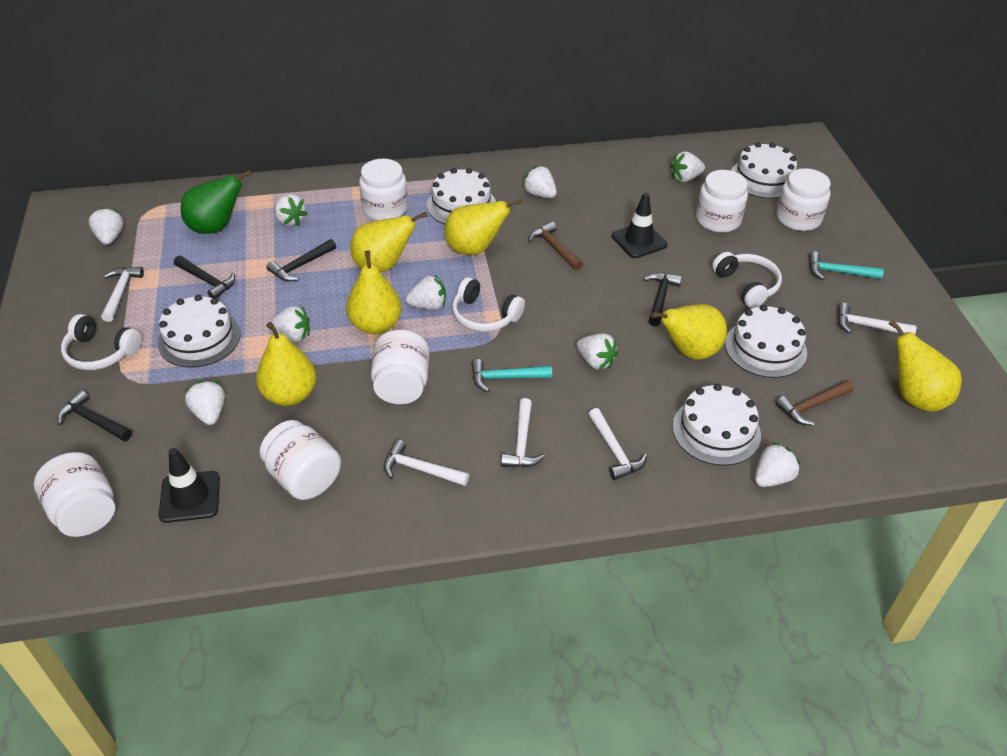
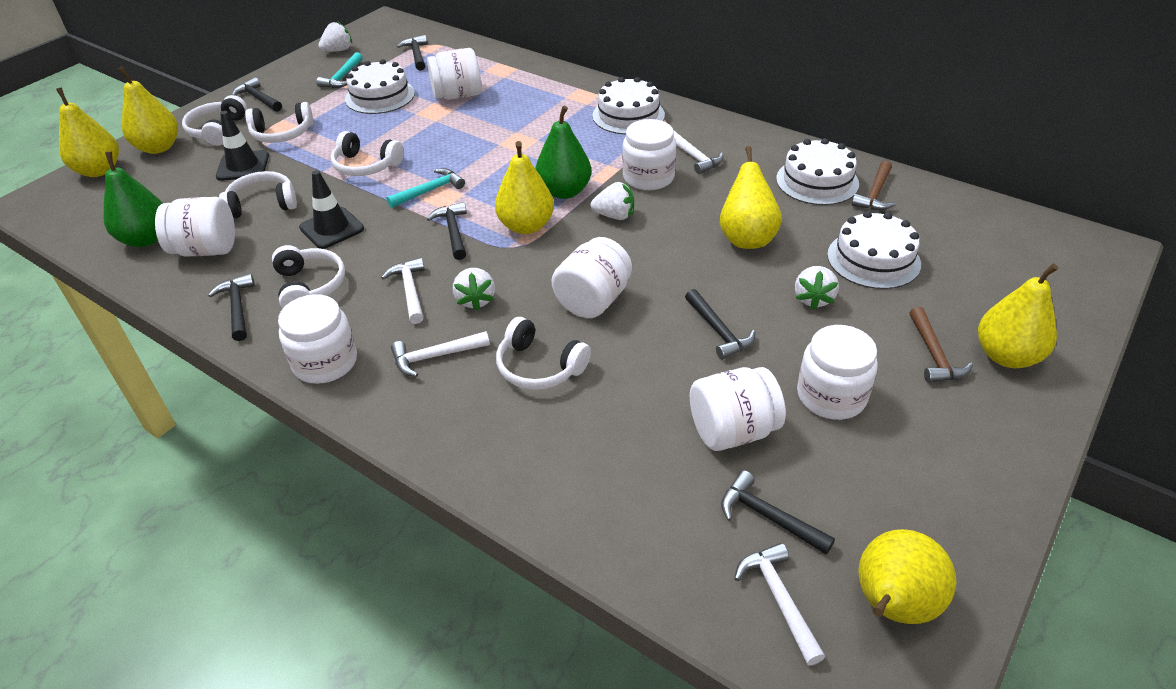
black hammer: 4 -> 6
green pear: 1 -> 2
white cake: 5 -> 4
white hammer: 5 -> 4
white headphones: 3 -> 6
white jar: 6 -> 7
white strawberry: 9 -> 4

